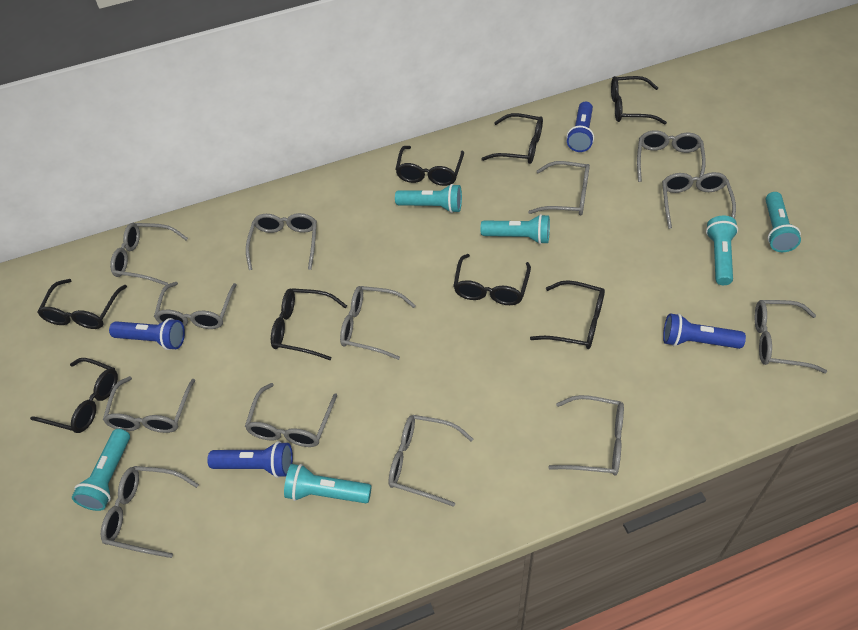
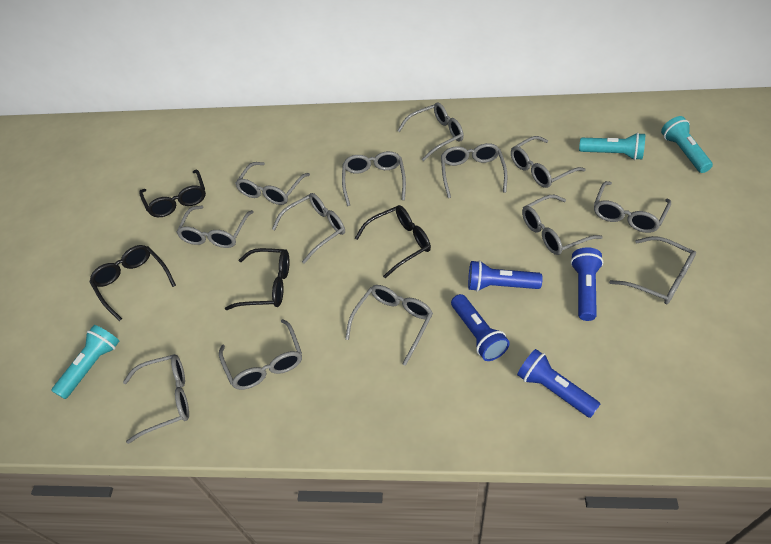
black glasses: 8 -> 4
turquoise flashlight: 6 -> 3

